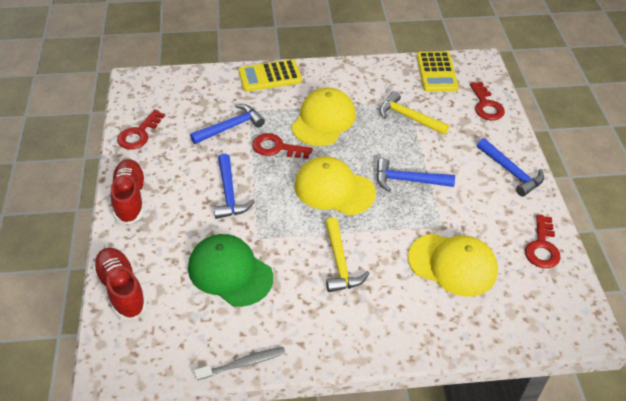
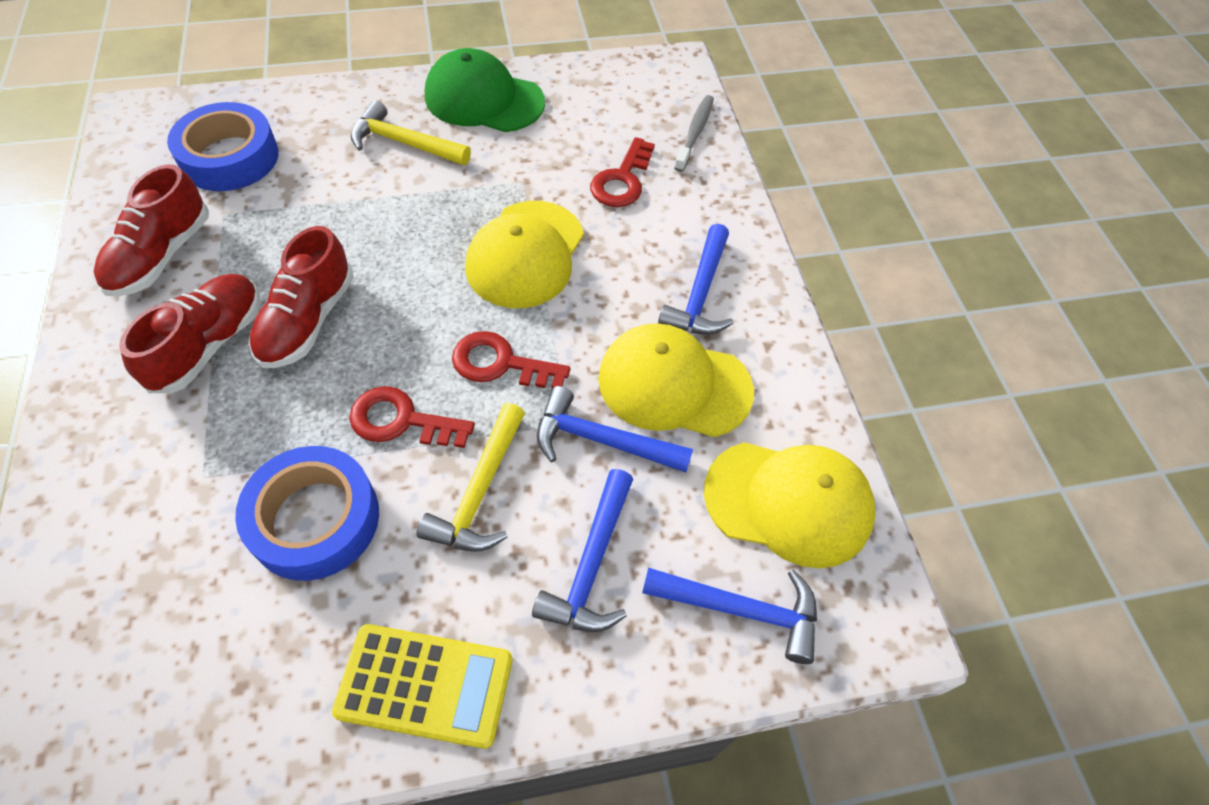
blue tape: 0 -> 2
red key: 4 -> 3
red shoe: 2 -> 3
yellow calculator: 2 -> 1

